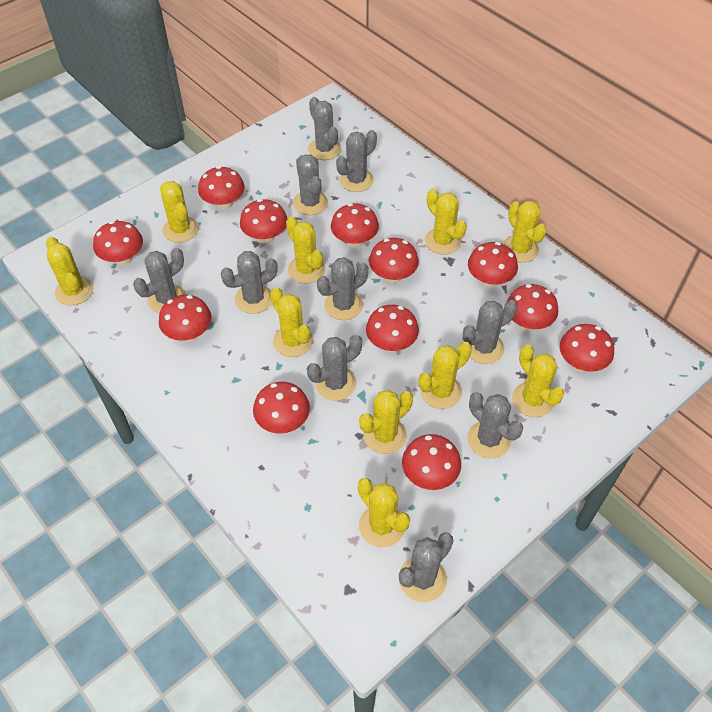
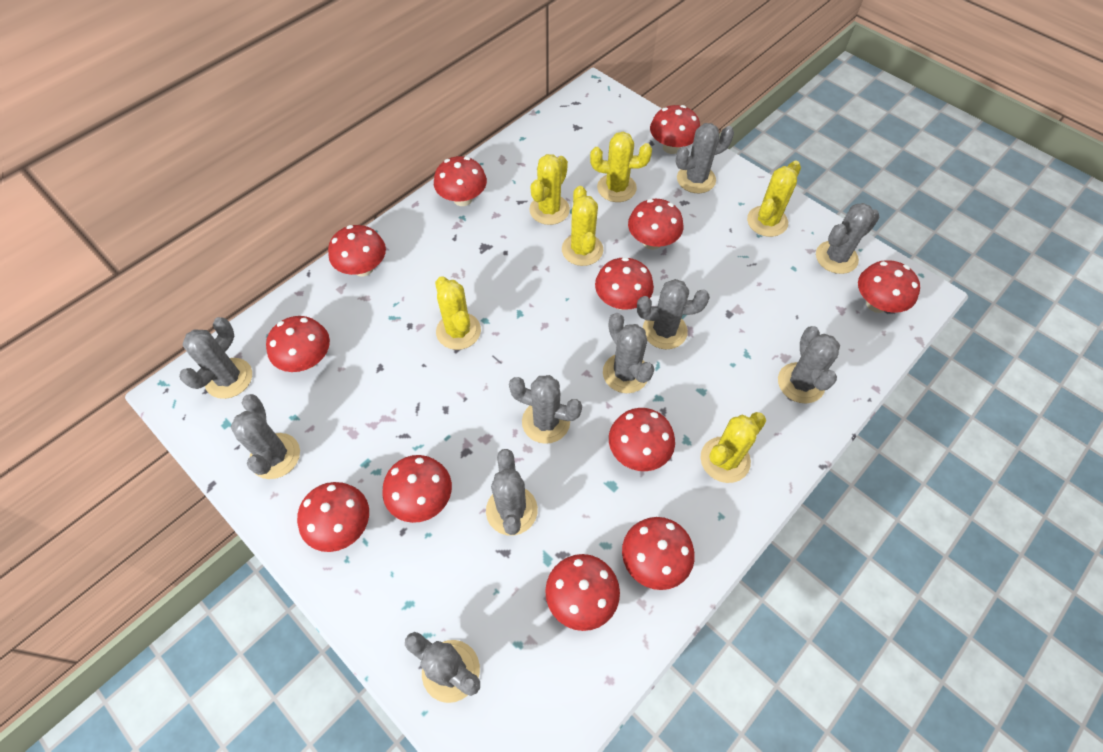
yellow cactus: 10 -> 6

